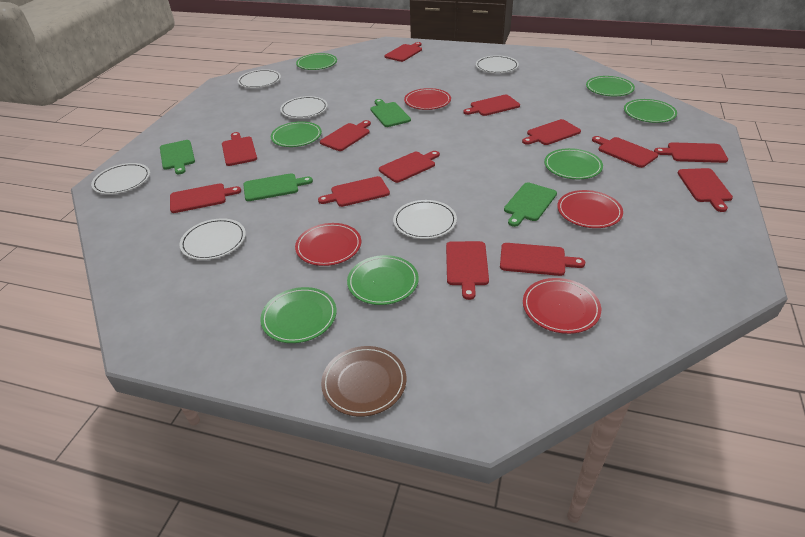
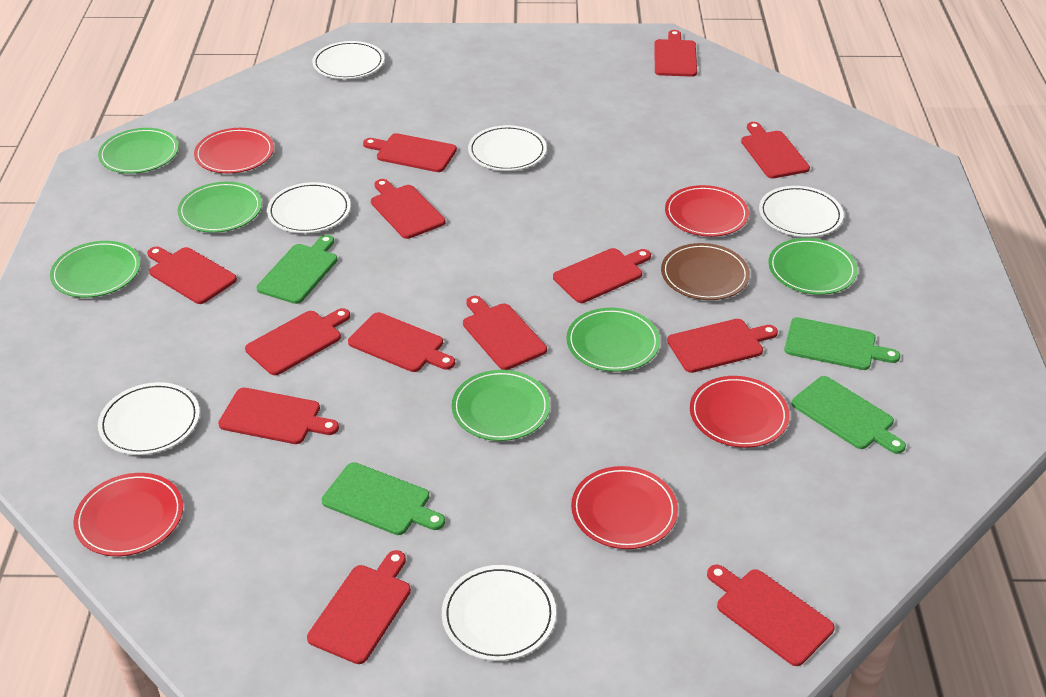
green plate: 7 -> 6
red plate: 4 -> 5

